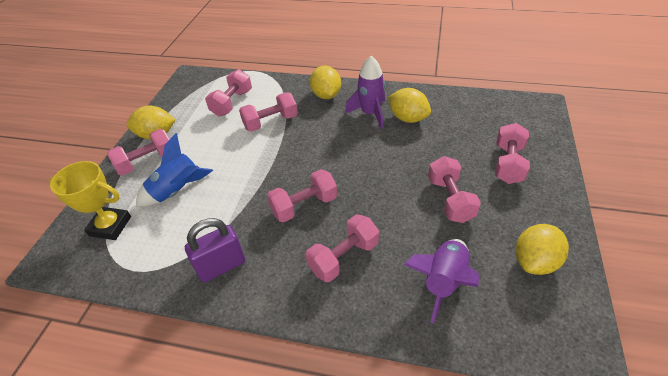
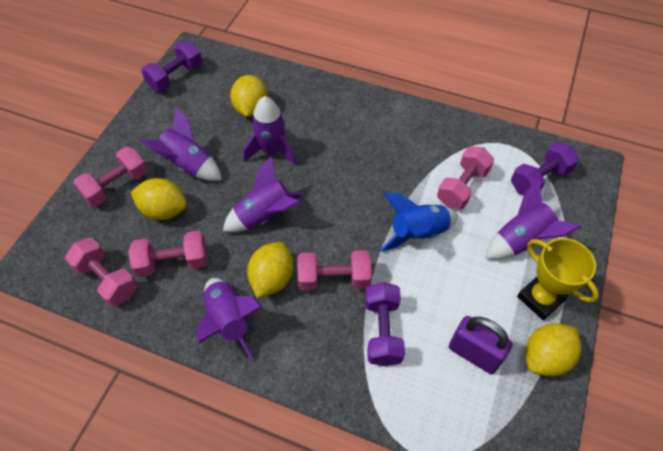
pink dumbbell: 7 -> 5
purple dumbbell: 0 -> 3
purple rocket: 2 -> 5

